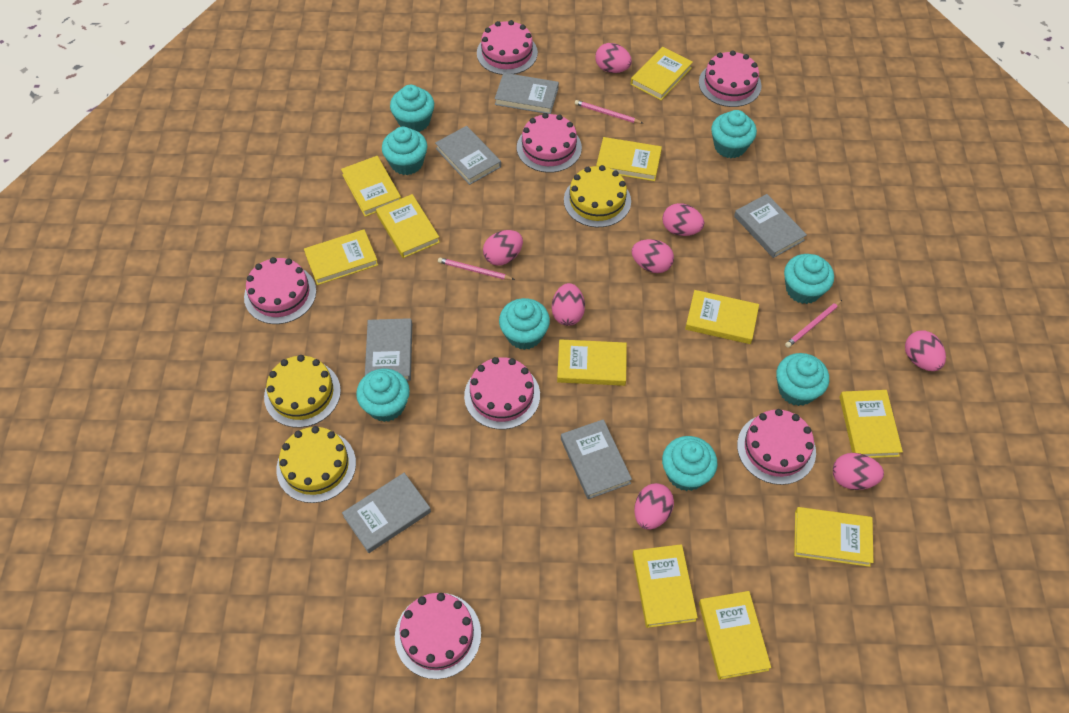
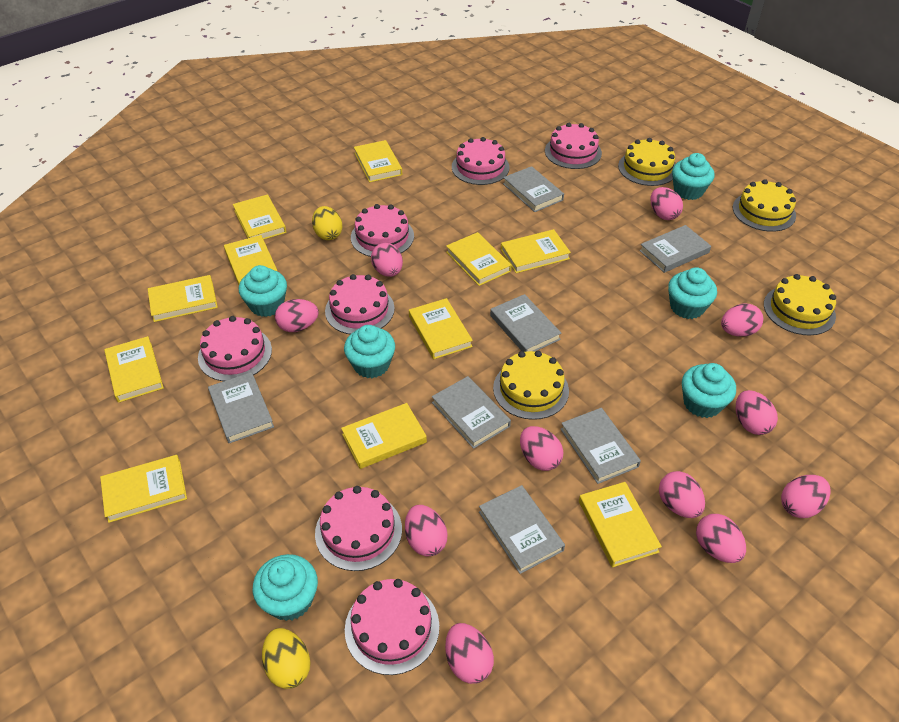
grey book: 6 -> 7
pink egg: 8 -> 11
pink pencil: 3 -> 0
turquoise cupcake: 8 -> 6
yellow cake: 3 -> 4
yellow egg: 0 -> 2

